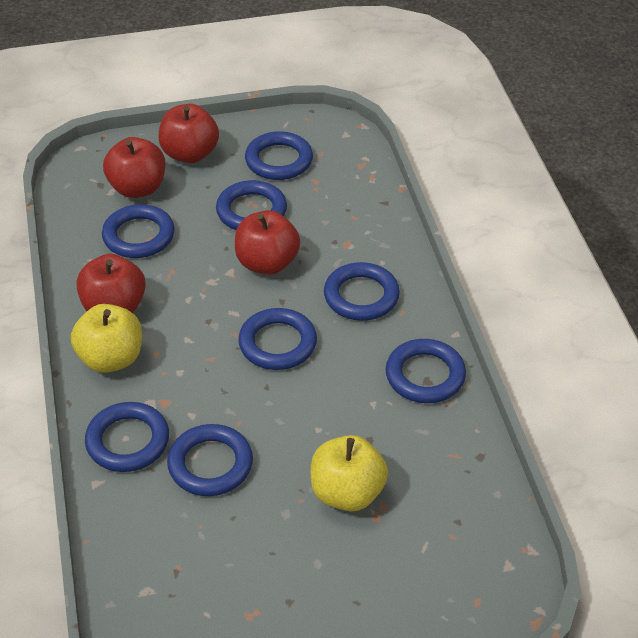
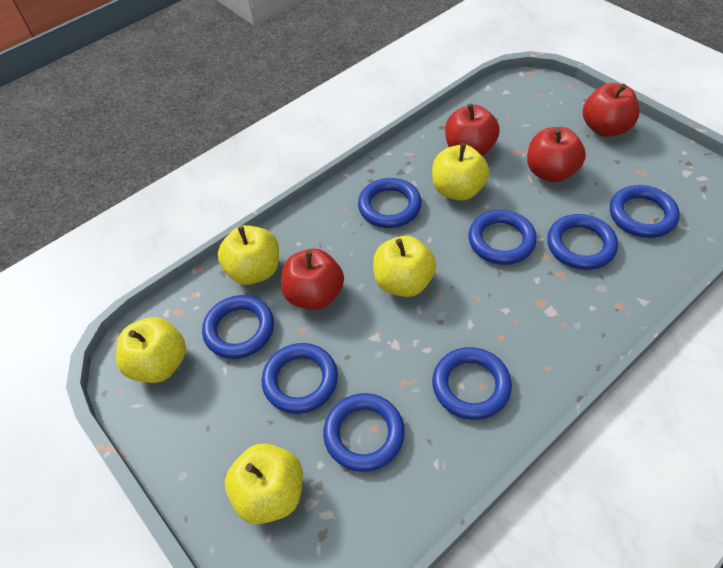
yellow apple: 2 -> 5

